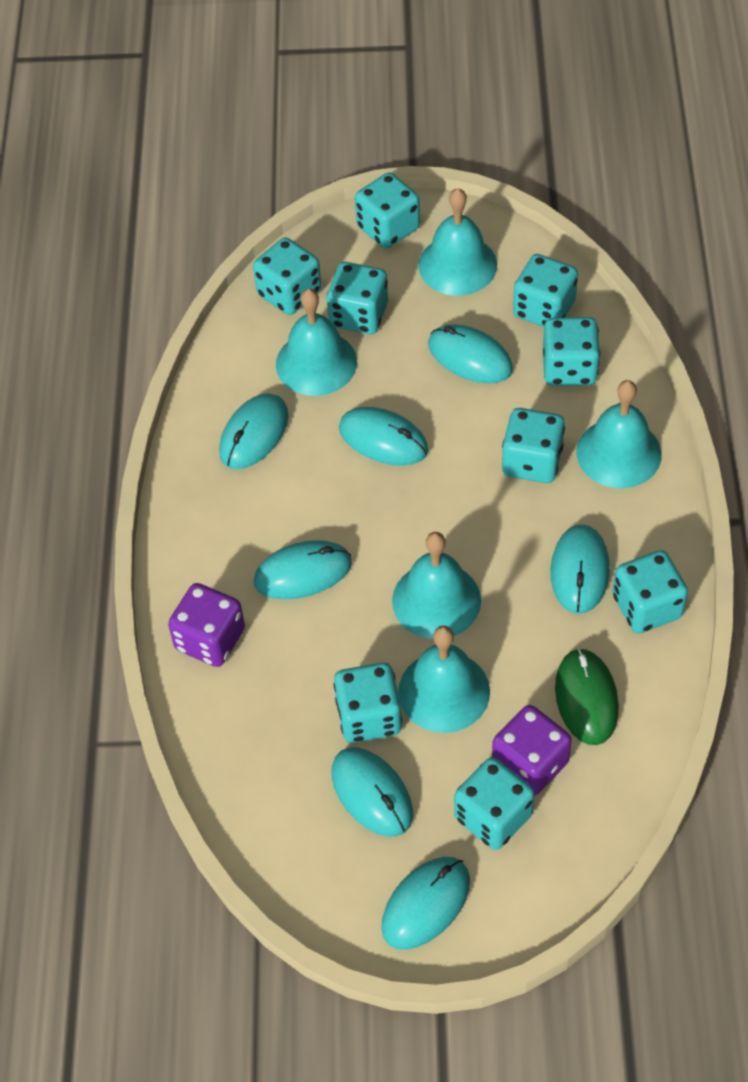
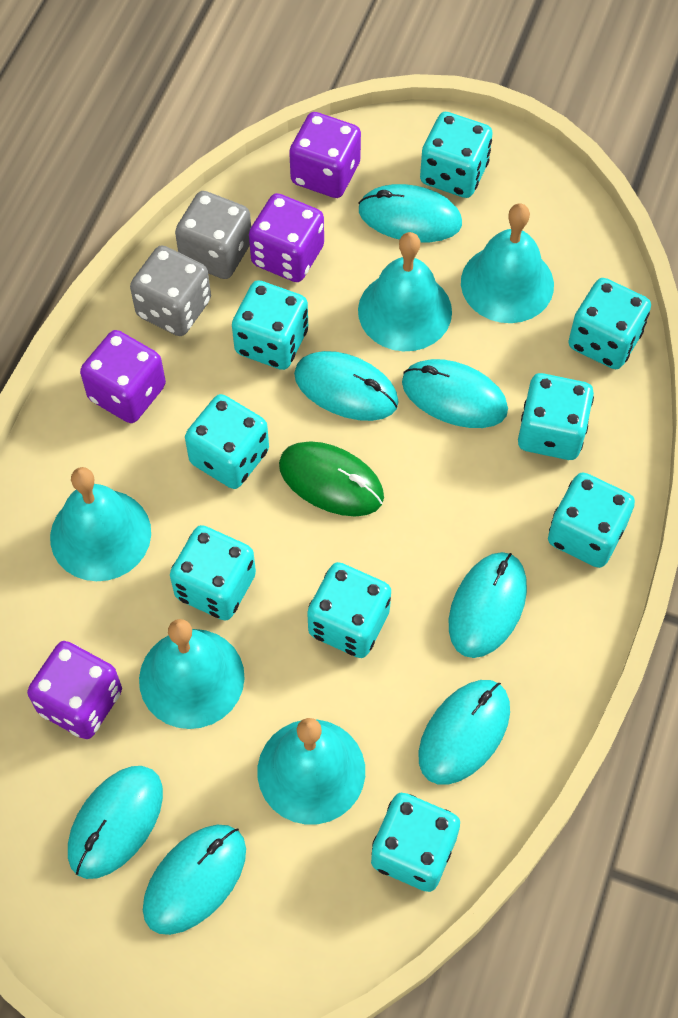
grey dice: 0 -> 2
purple dice: 2 -> 4

